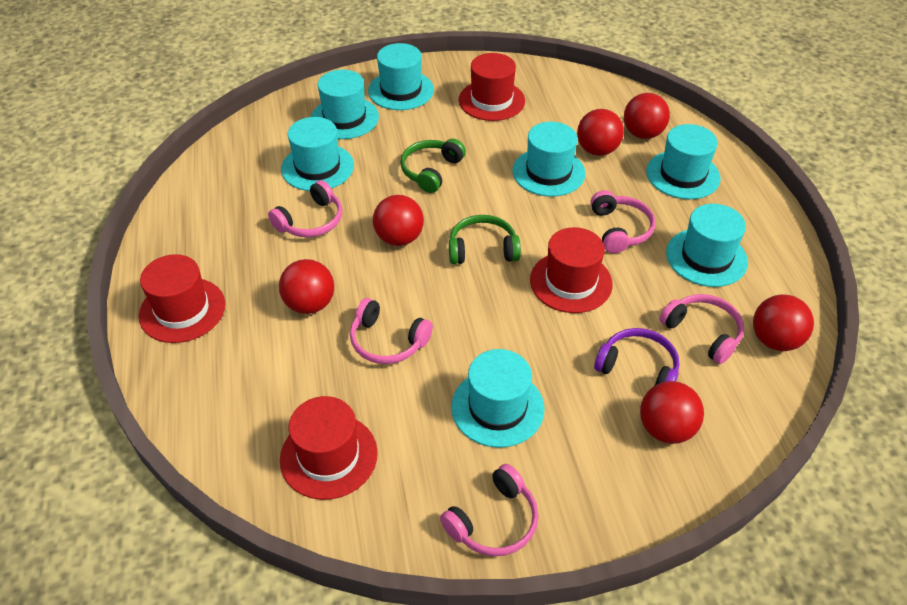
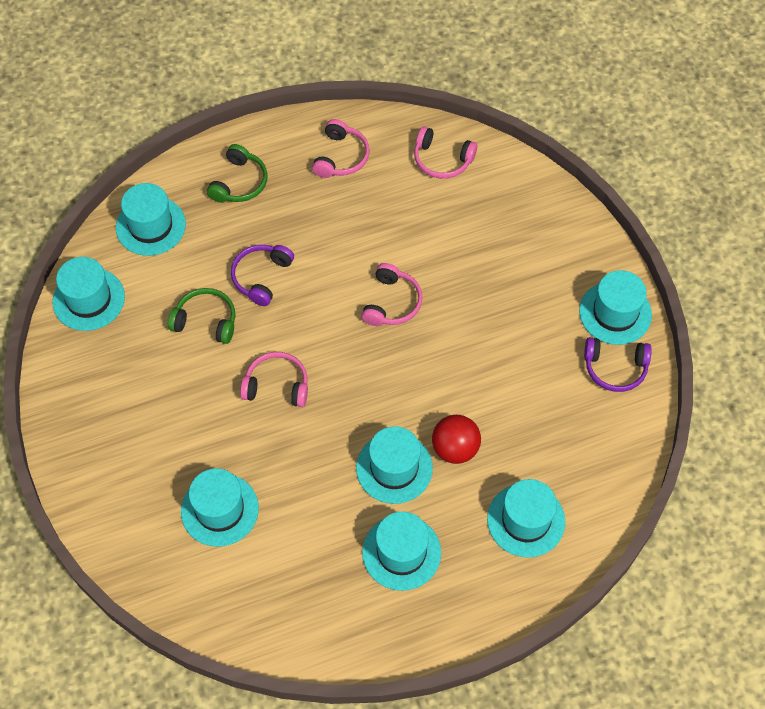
pink headphones: 5 -> 4
purple headphones: 1 -> 2
red ball: 6 -> 1
red hat: 4 -> 0

